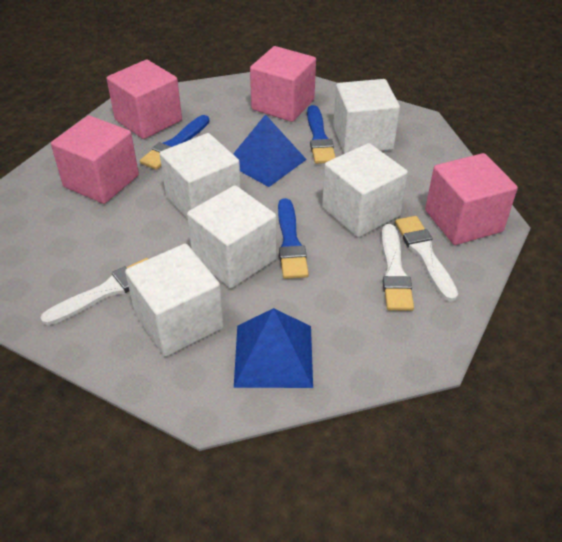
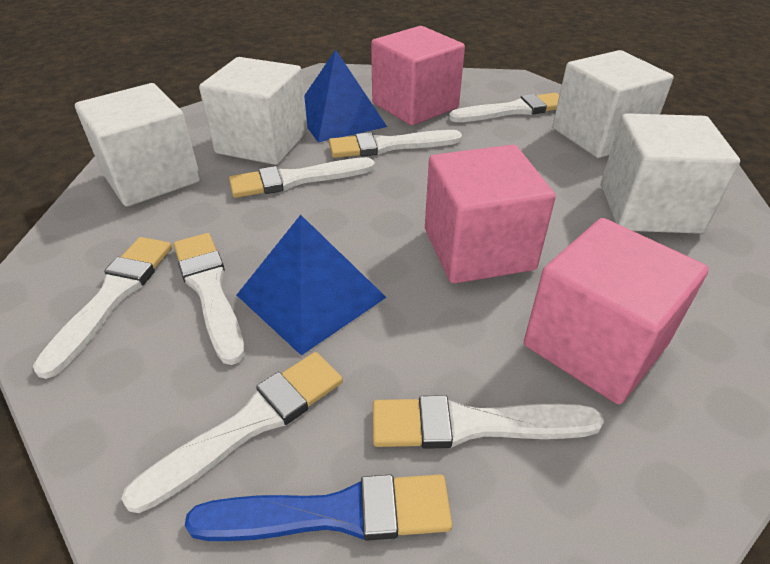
blue brush: 3 -> 1
pink cube: 4 -> 3
white brush: 3 -> 7
white cube: 5 -> 4

